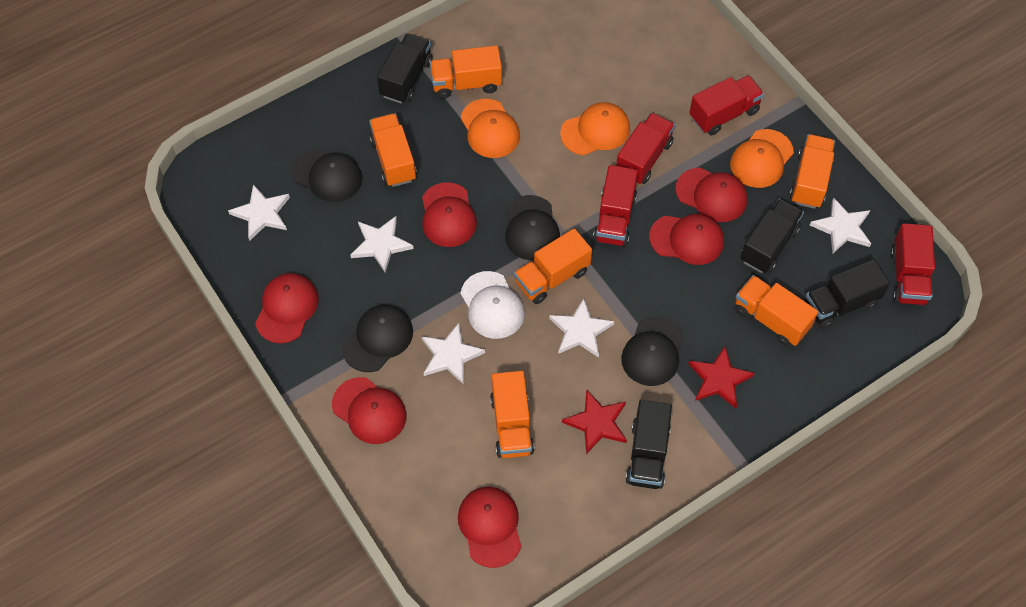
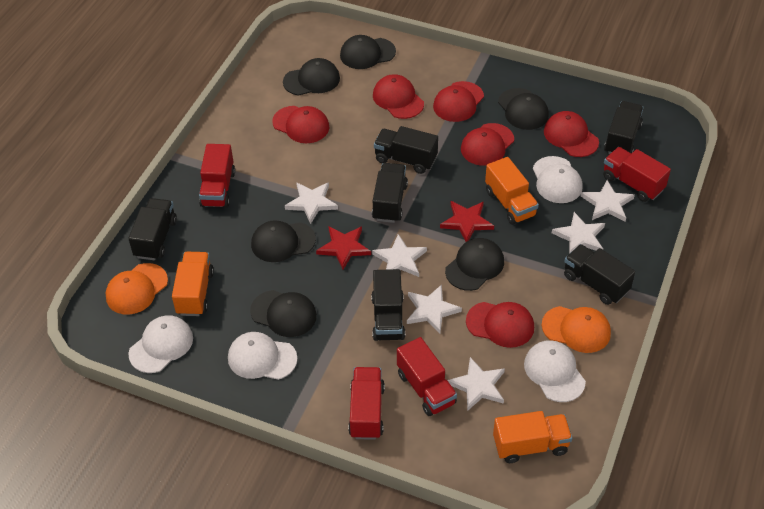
black cap: 4 -> 6
black truck: 4 -> 6
orange cap: 3 -> 2
orange truck: 6 -> 3
white cap: 1 -> 4
white star: 5 -> 6

